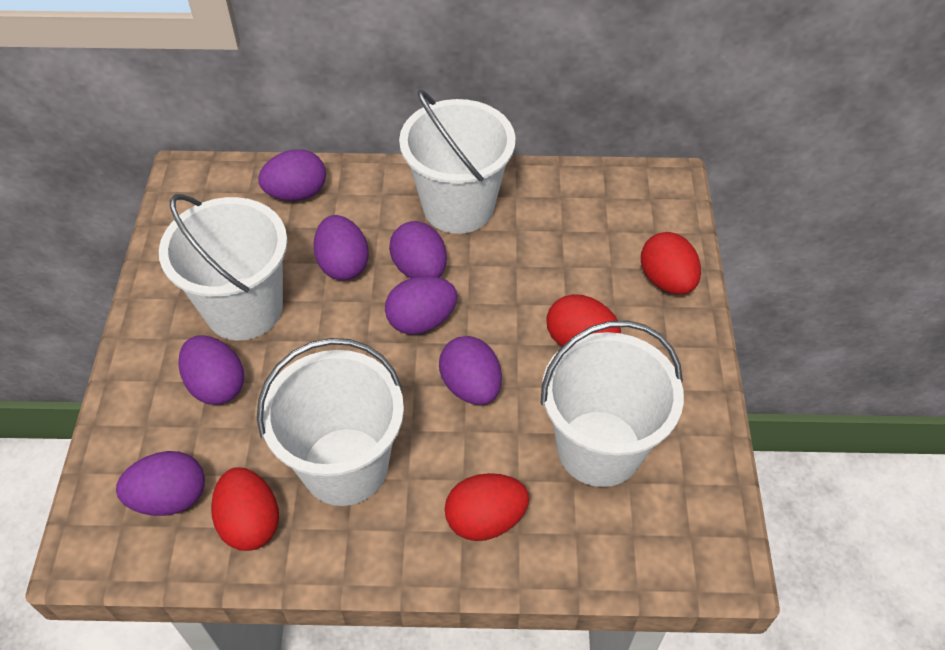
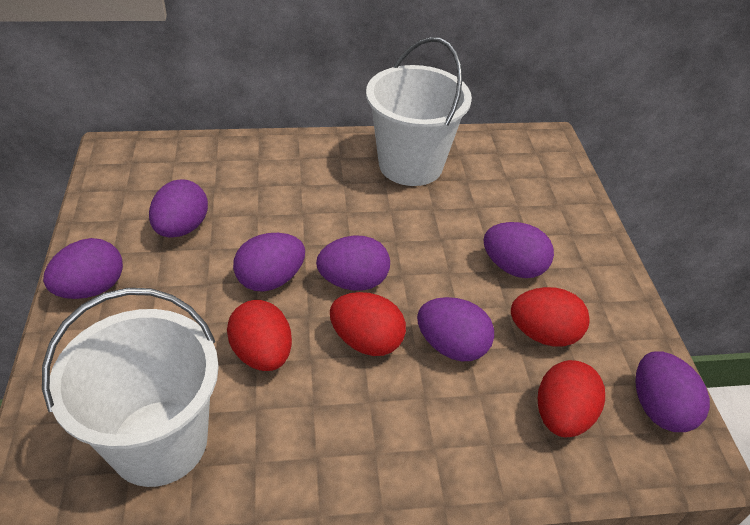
white bucket: 4 -> 2

